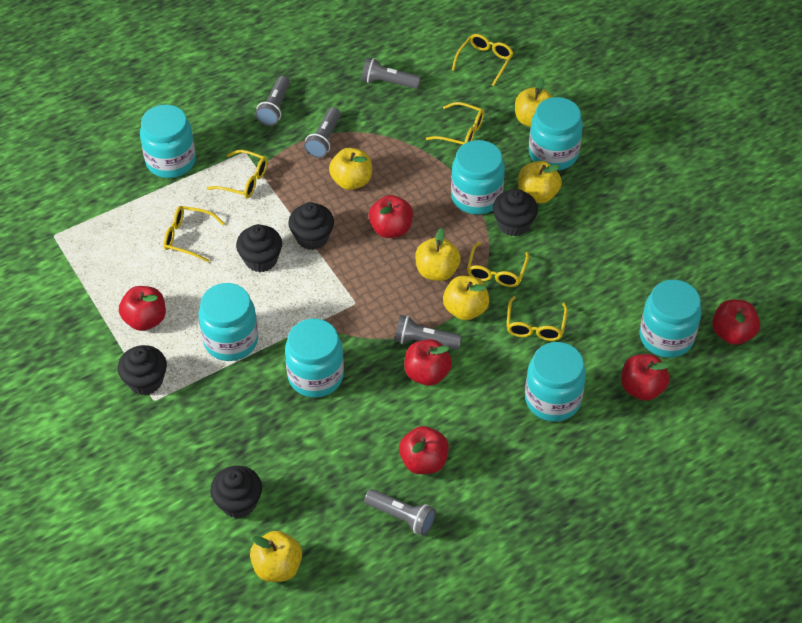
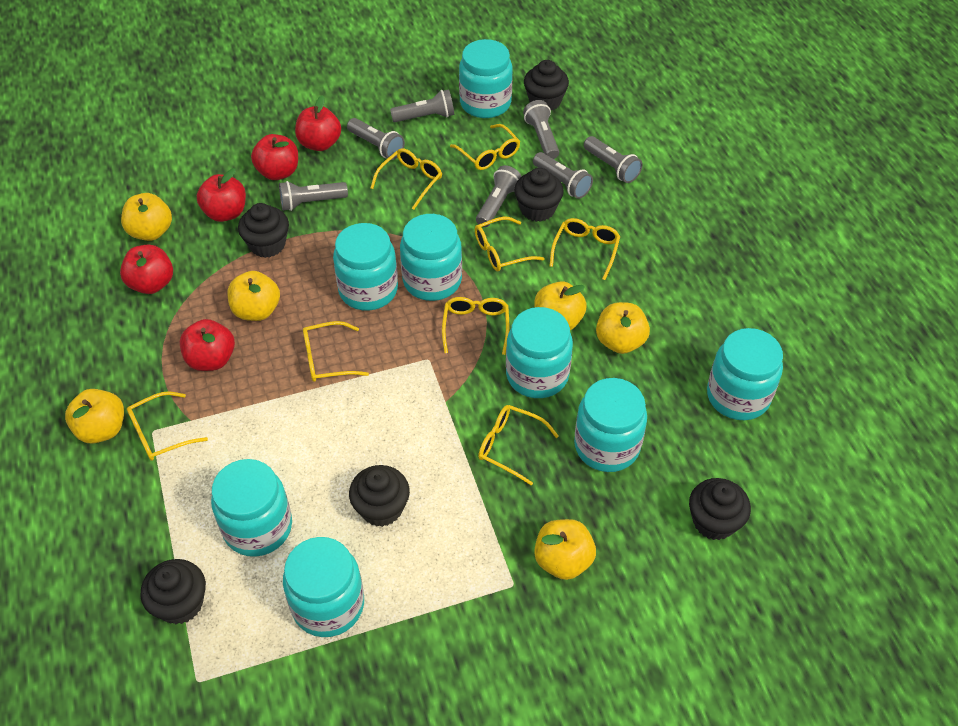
black cupcake: 5 -> 6
grey flashlight: 5 -> 7
red apple: 6 -> 5
turquoise jar: 7 -> 8
yellow glasses: 6 -> 8

